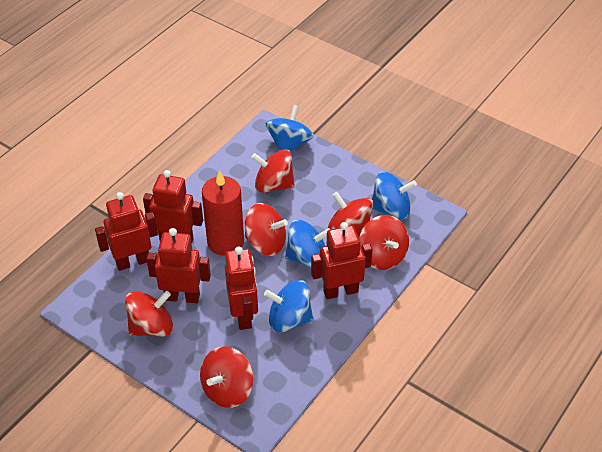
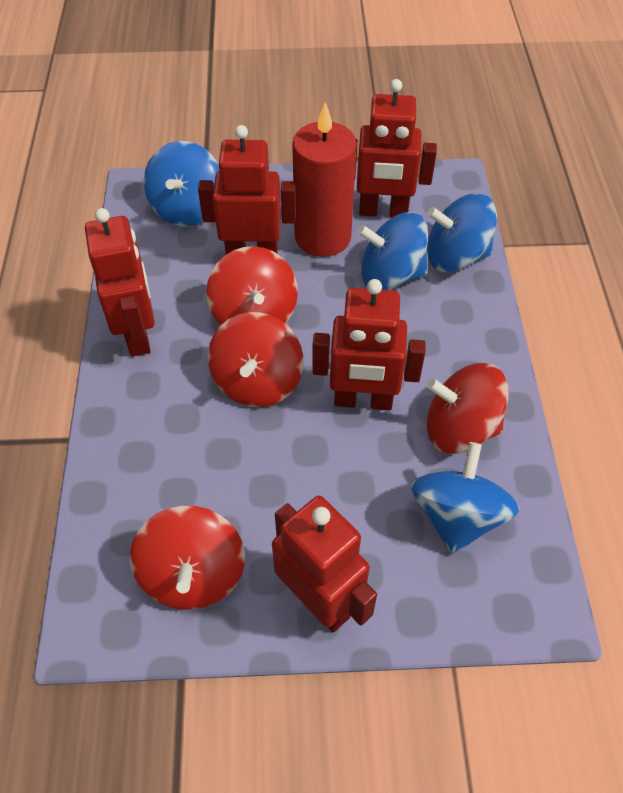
red spinning top: 6 -> 4

